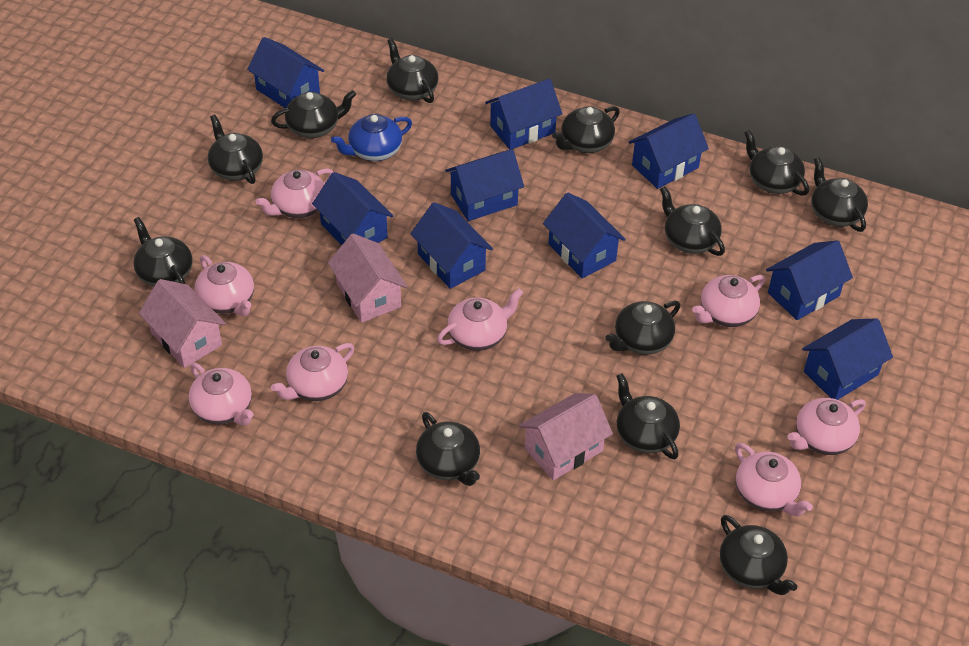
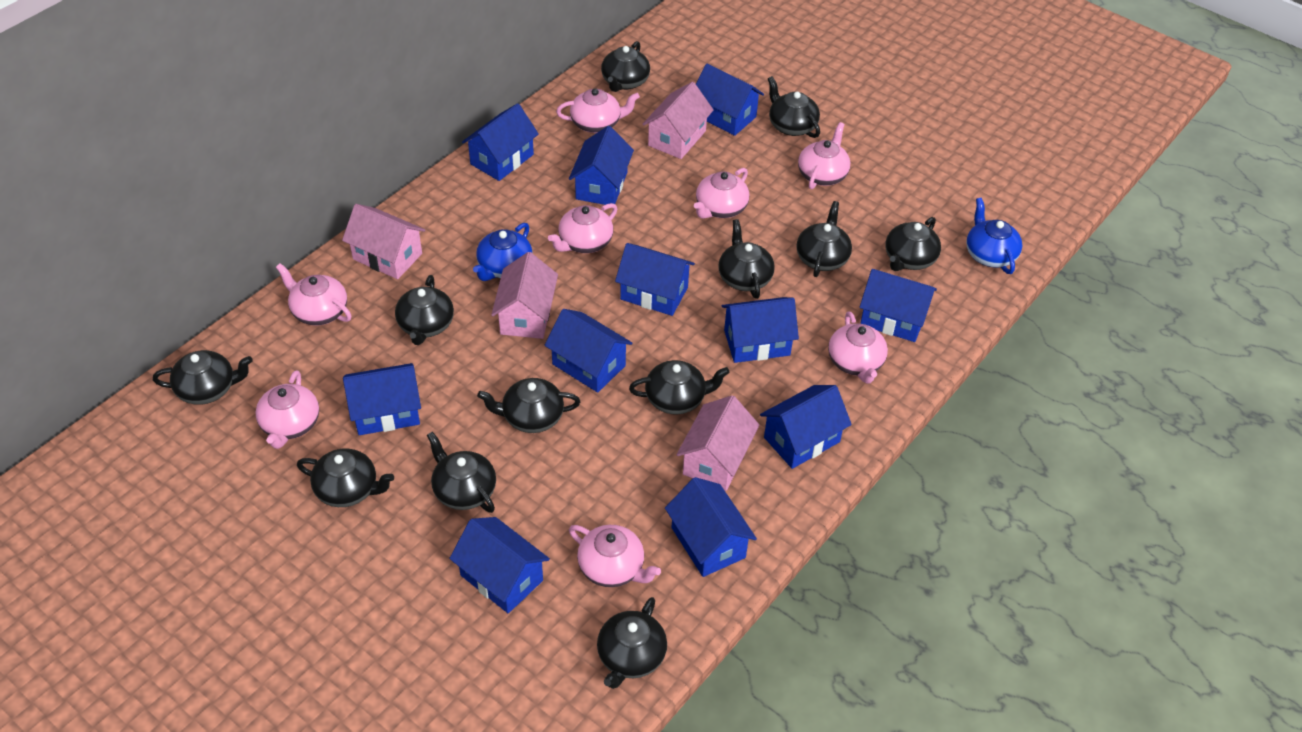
blue house: 9 -> 11
blue teapot: 1 -> 2
pink house: 3 -> 4

